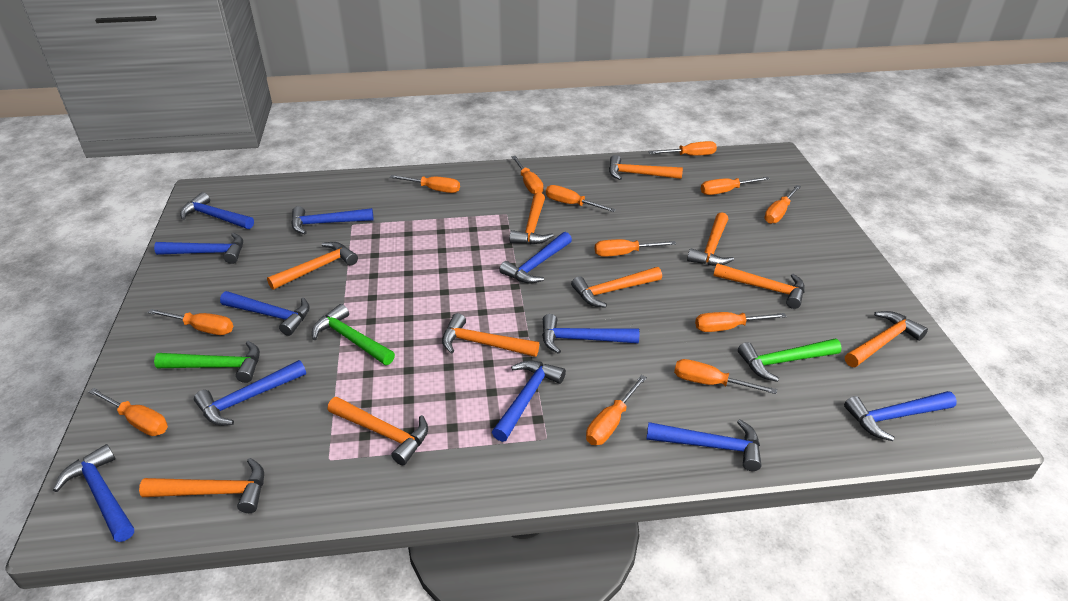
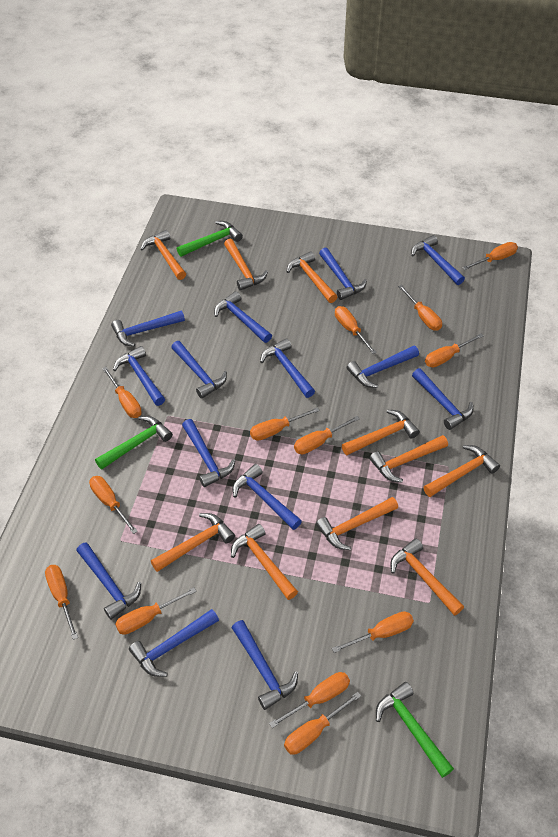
blue hammer: 11 -> 14
orange screwdriver: 12 -> 13

